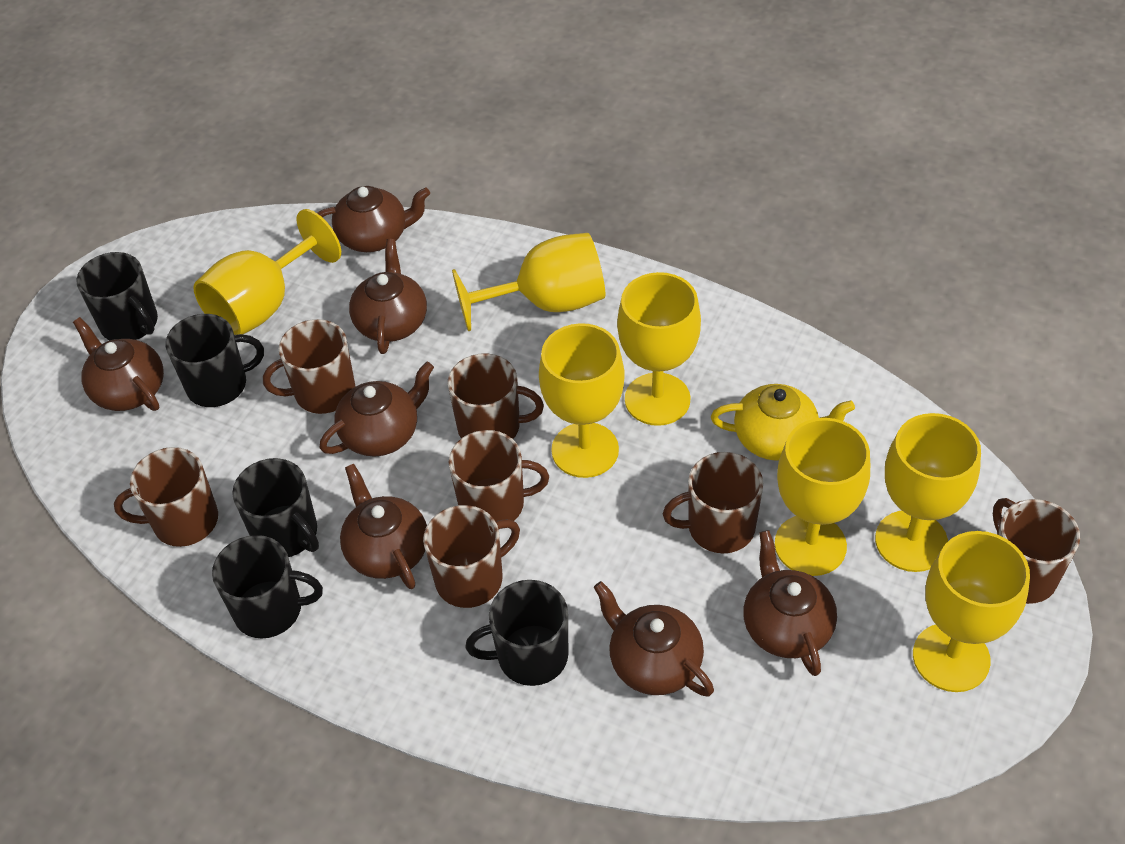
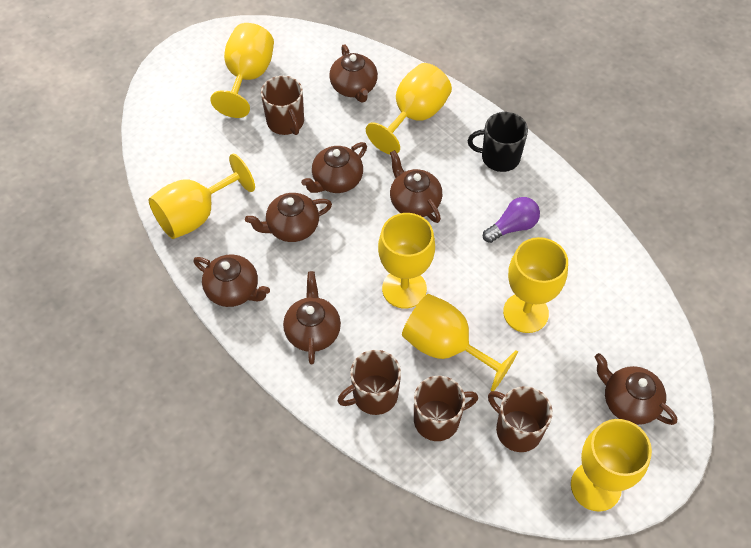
black mug: 5 -> 1
brown mug: 7 -> 4
purple light bulb: 0 -> 1
yellow teapot: 1 -> 0

